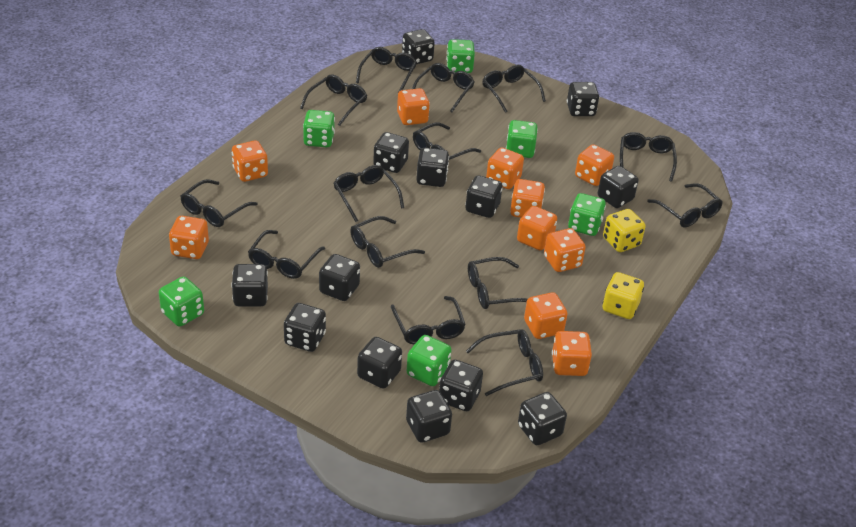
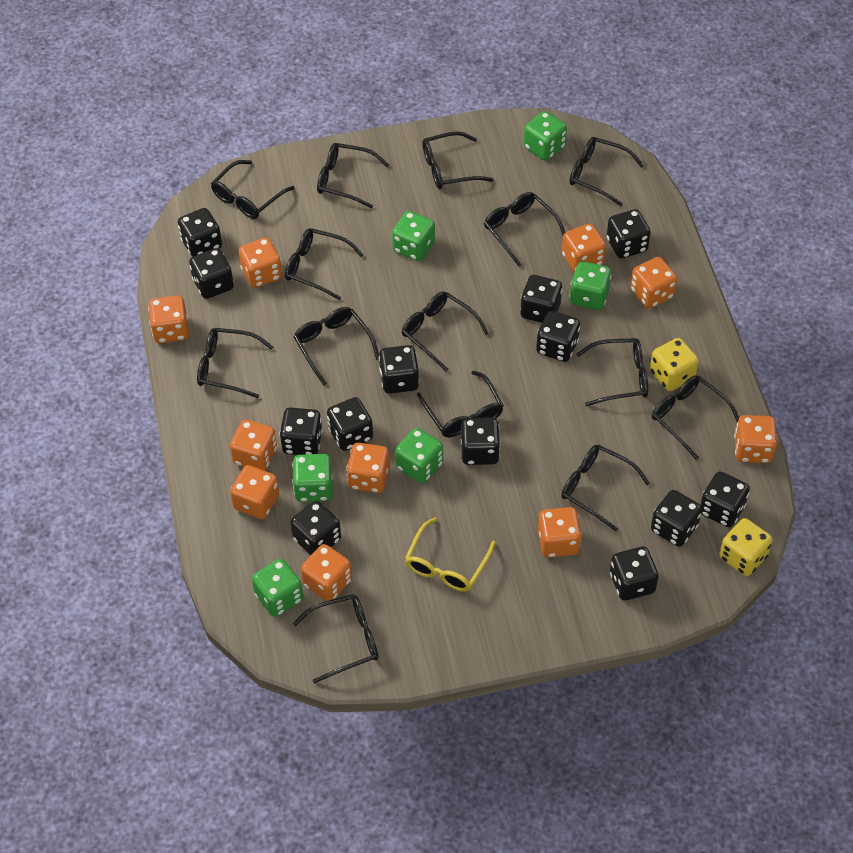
yellow glasses: 0 -> 1

